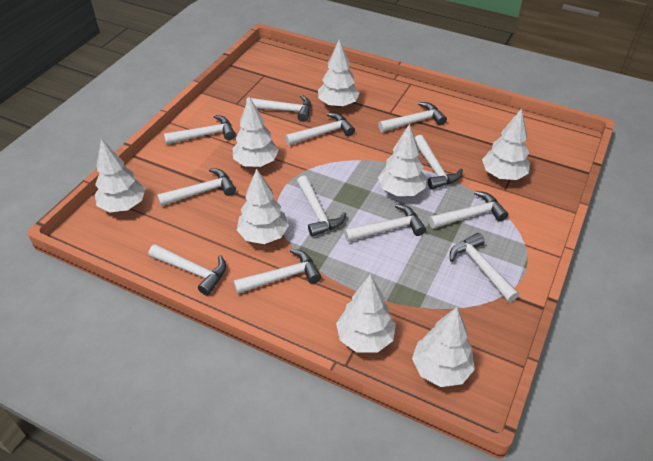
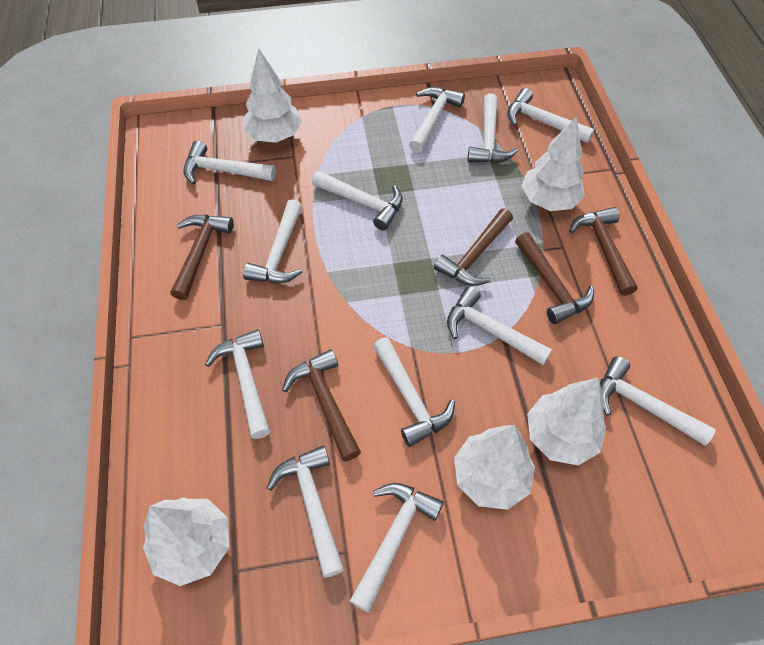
brown hammer: 0 -> 5
white tree: 8 -> 5

